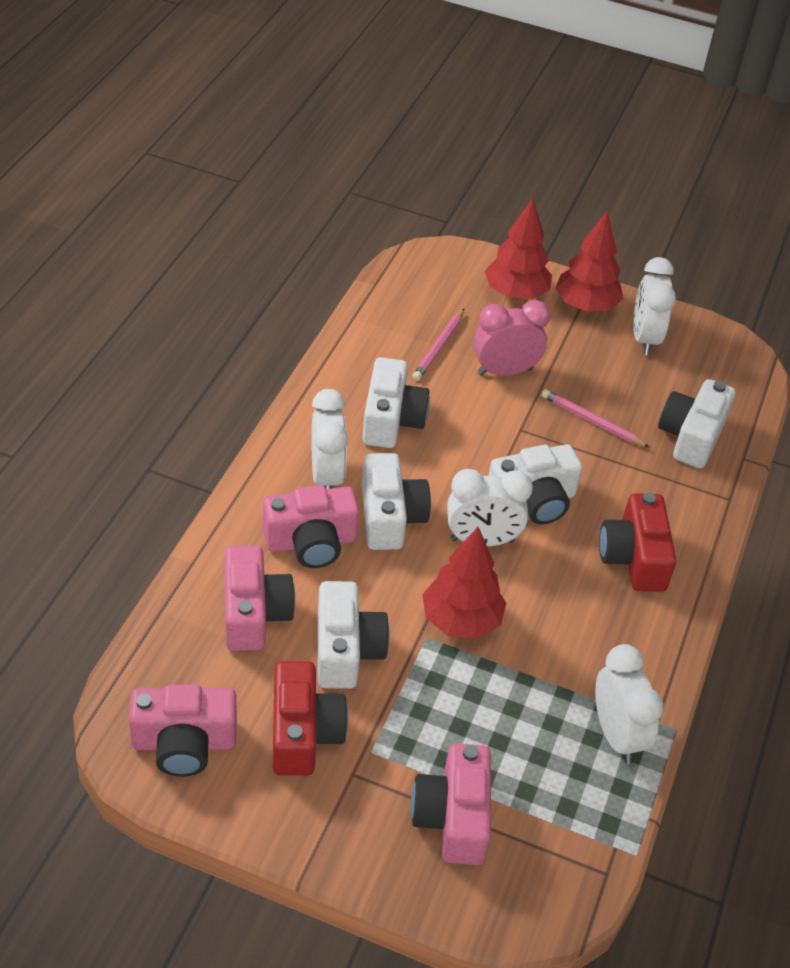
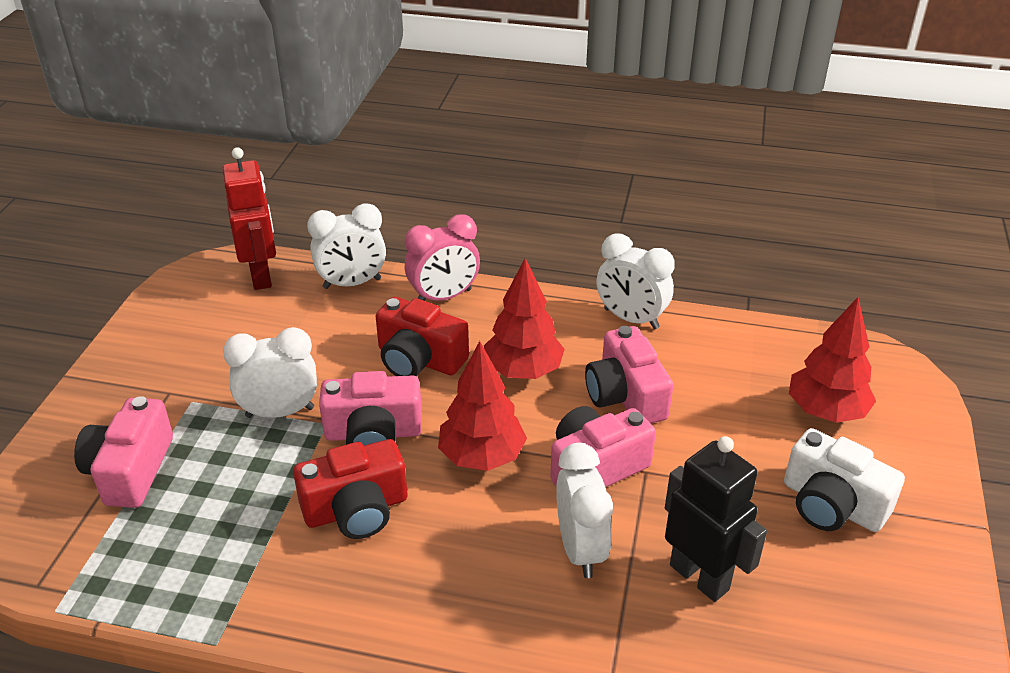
black robot: 0 -> 1
pink pencil: 2 -> 0
red robot: 0 -> 1
white camera: 5 -> 1

